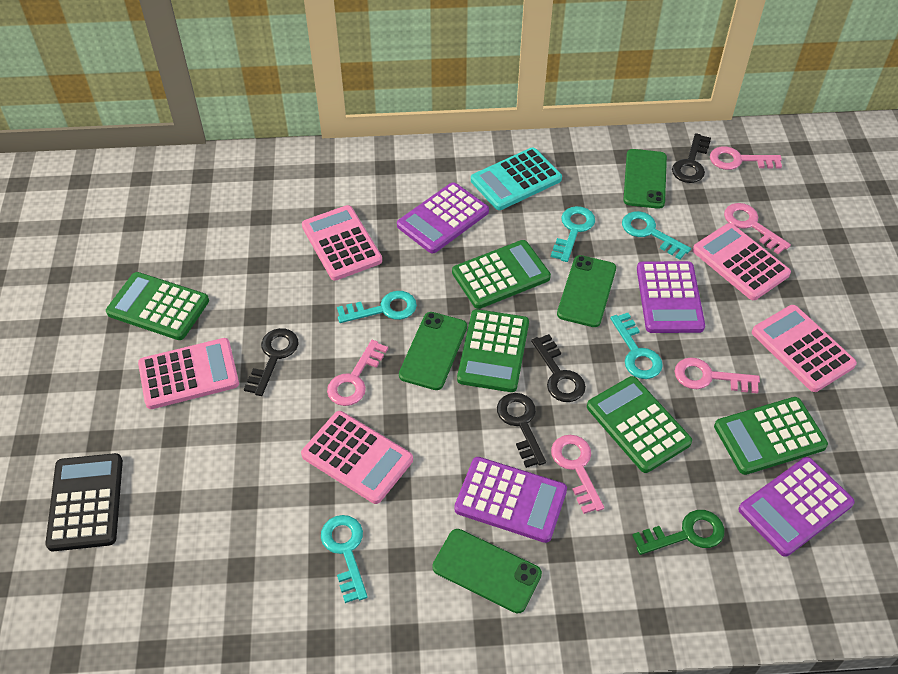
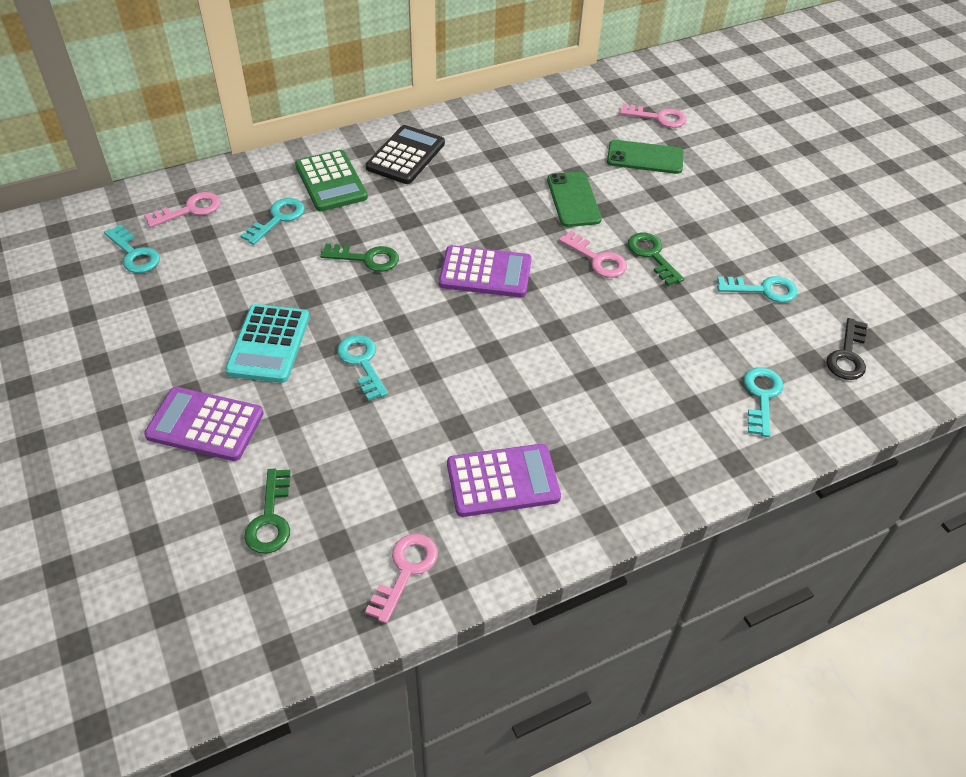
black key: 4 -> 1
green calculator: 5 -> 1
green key: 1 -> 3
green phone: 4 -> 2
pink calculator: 5 -> 0
pink key: 5 -> 4
purple calculator: 4 -> 3

